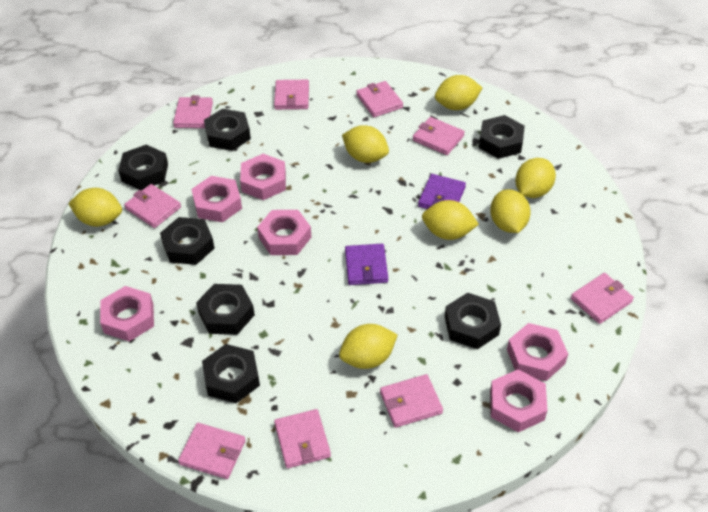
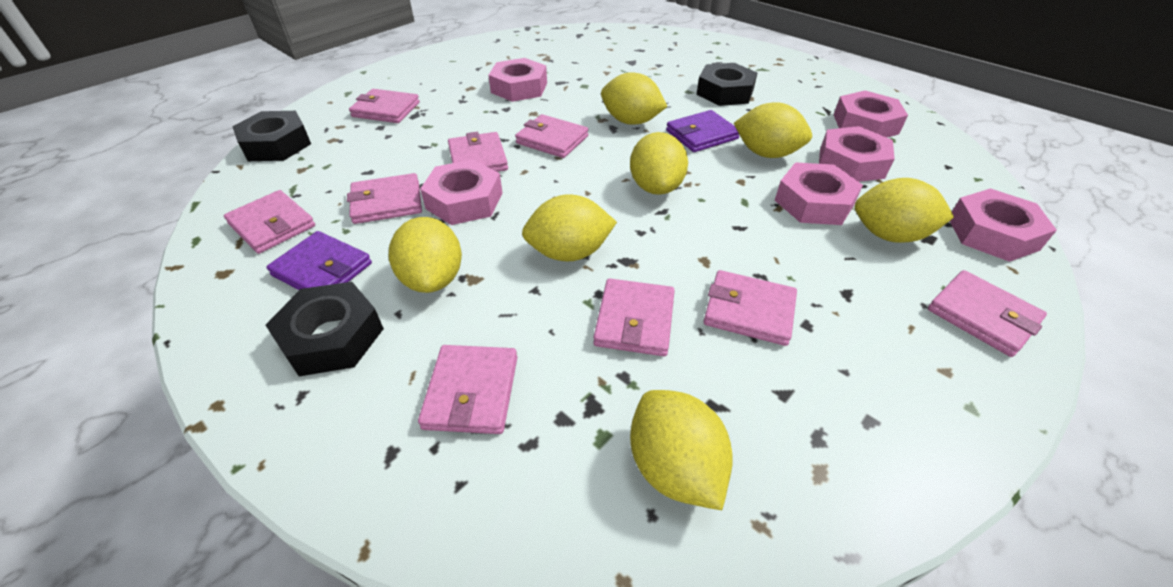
black nut: 7 -> 3

